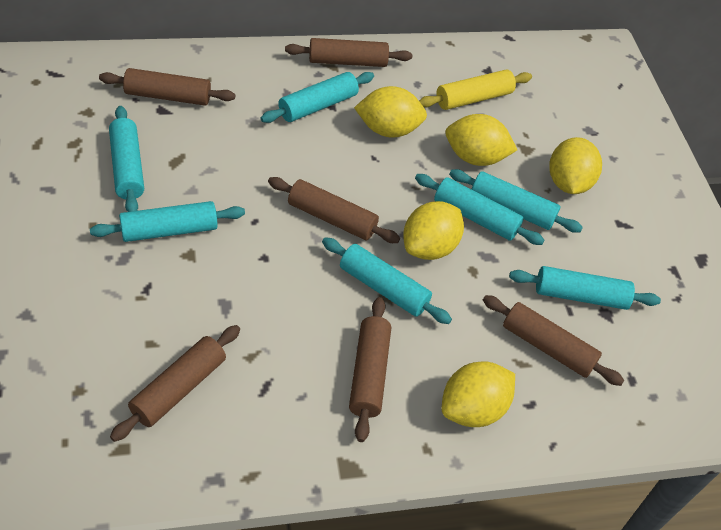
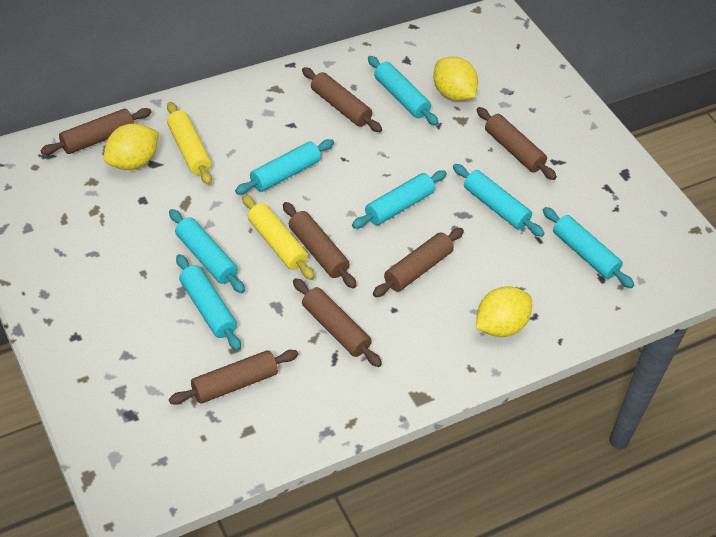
brown rolling pin: 6 -> 7
yellow lemon: 5 -> 3
yellow rolling pin: 1 -> 2

